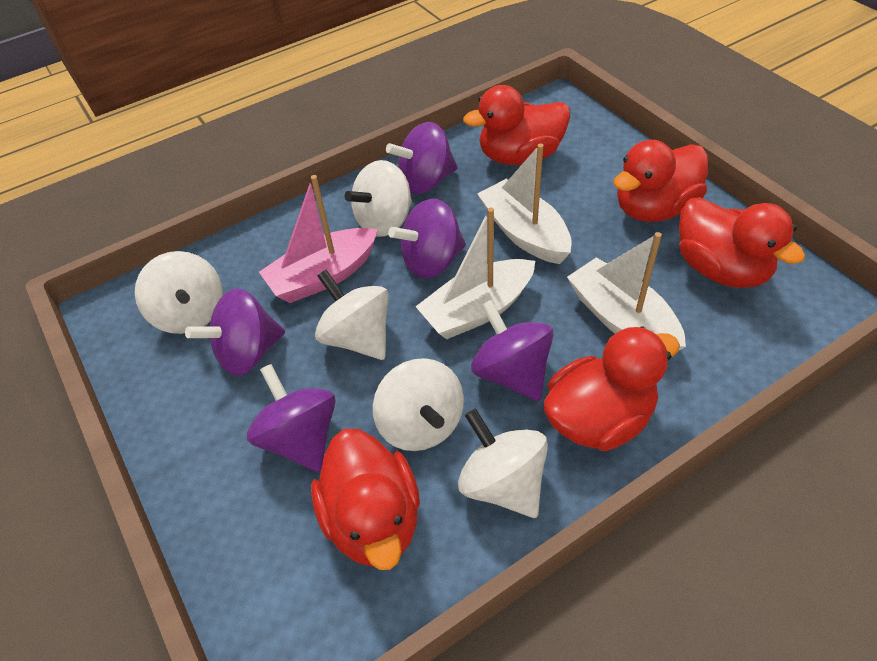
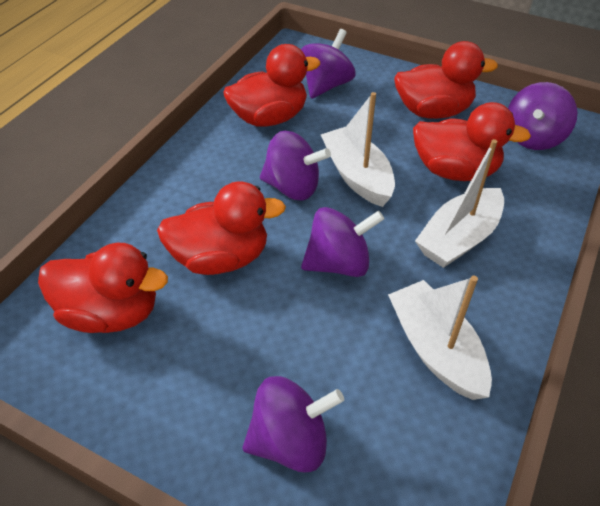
pink boat: 1 -> 0
white spinning top: 5 -> 0

